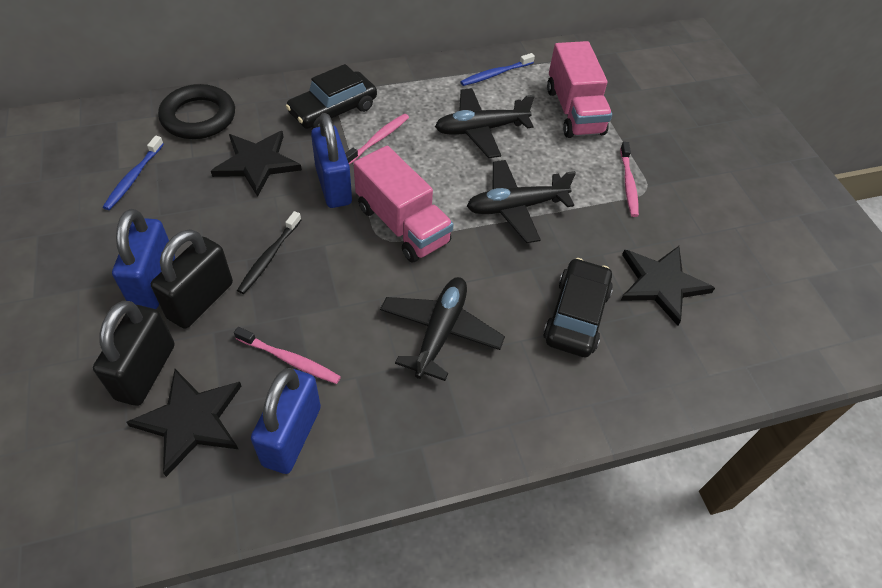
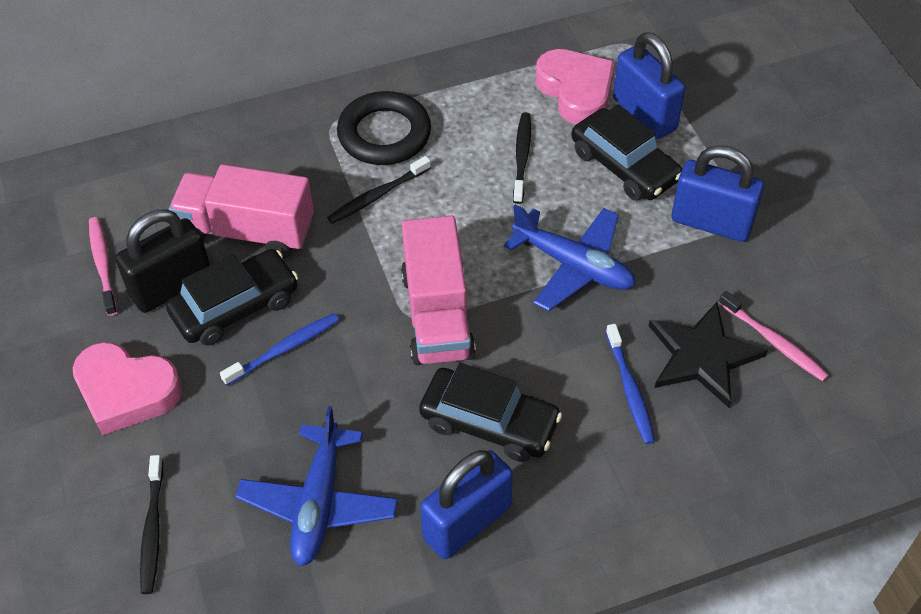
black car: 2 -> 3
black padlock: 2 -> 1
black plane: 3 -> 0
black star: 3 -> 1
black toothbrush: 1 -> 3
blue plane: 0 -> 2
pink heart: 0 -> 2
pink toothbrush: 3 -> 2

